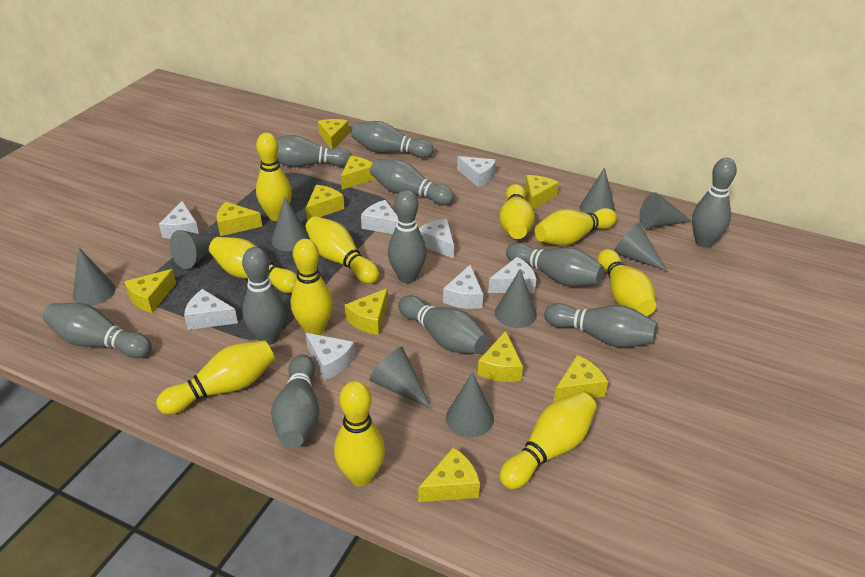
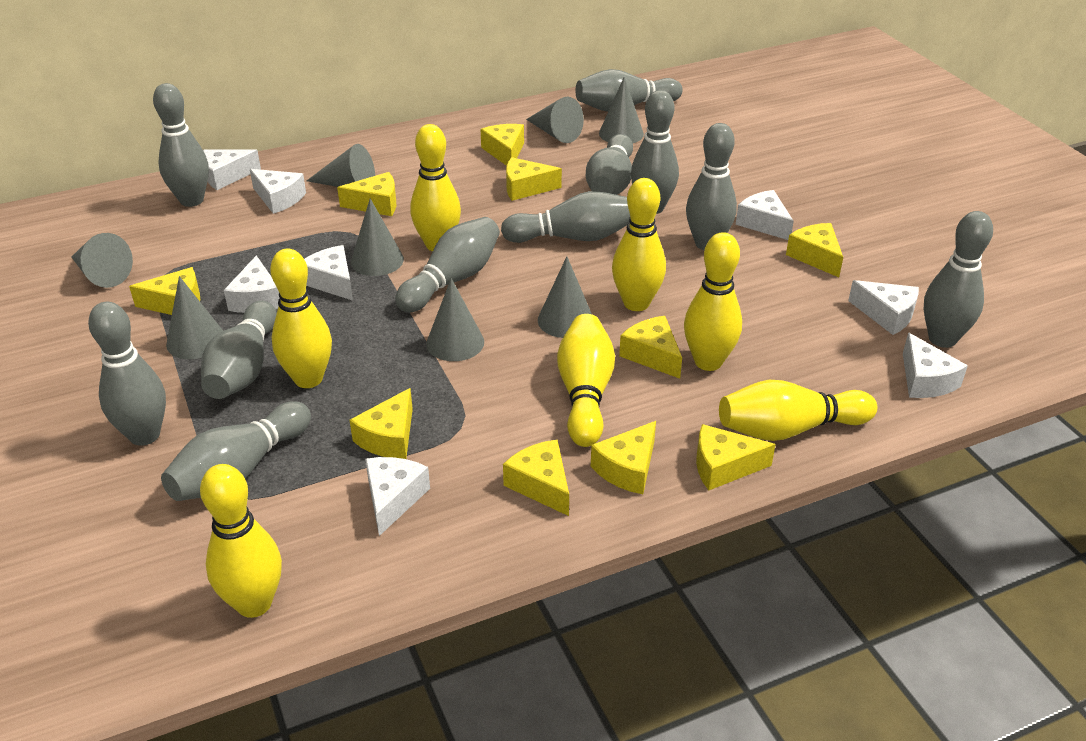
grey cone: 9 -> 8
yellow bowling pin: 10 -> 7

